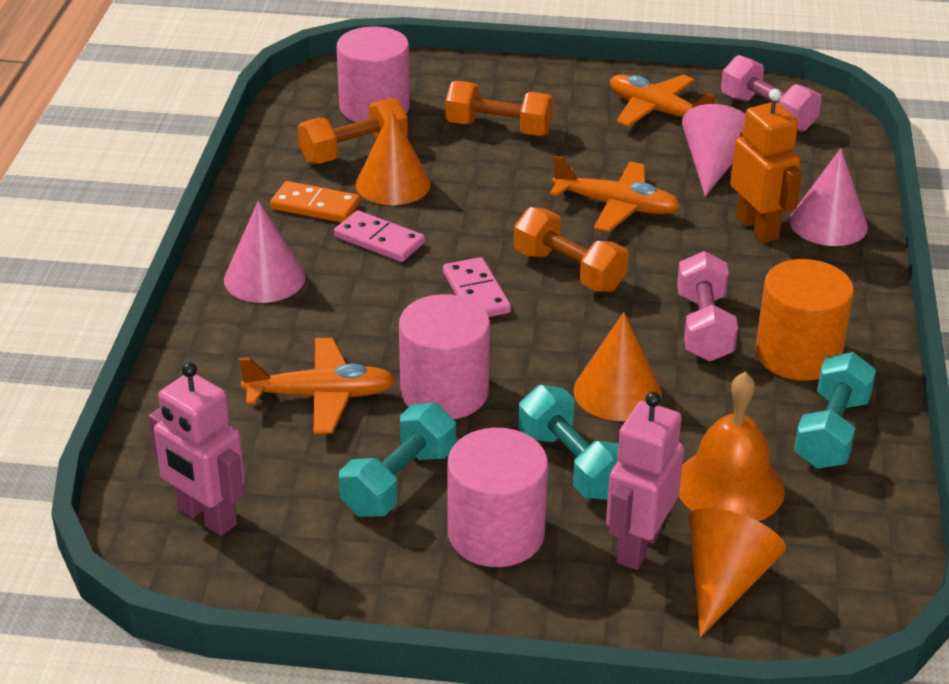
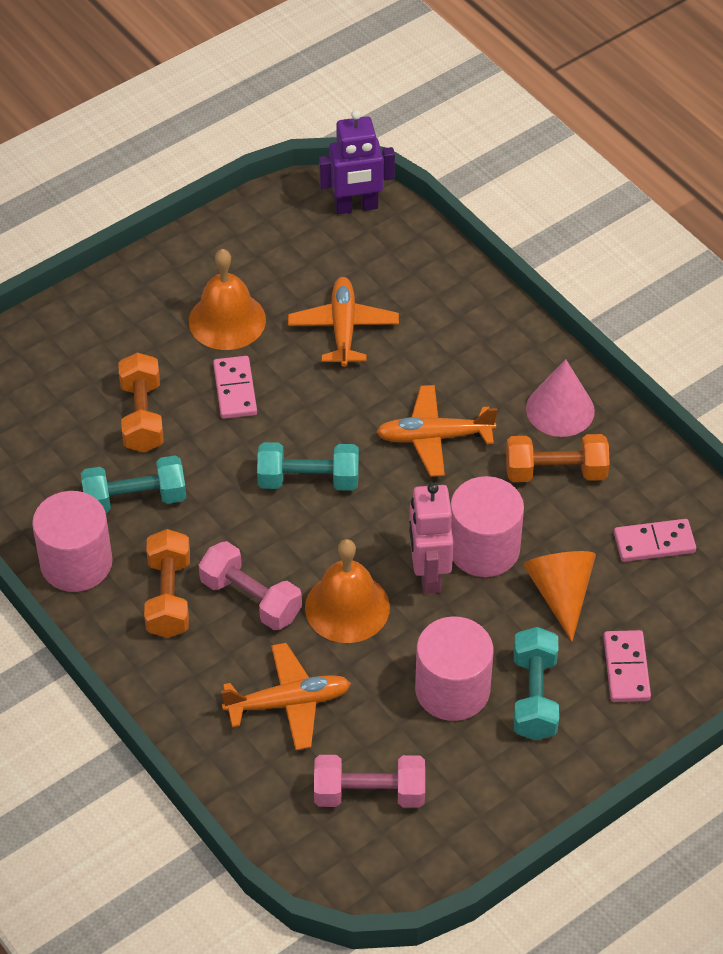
orange bell: 1 -> 2
orange cone: 3 -> 1
orange cylinder: 1 -> 0
orange domino: 1 -> 0
orange robot: 1 -> 0
pink cone: 3 -> 1
pink domino: 2 -> 3
pink robot: 2 -> 1
purple robot: 0 -> 1

